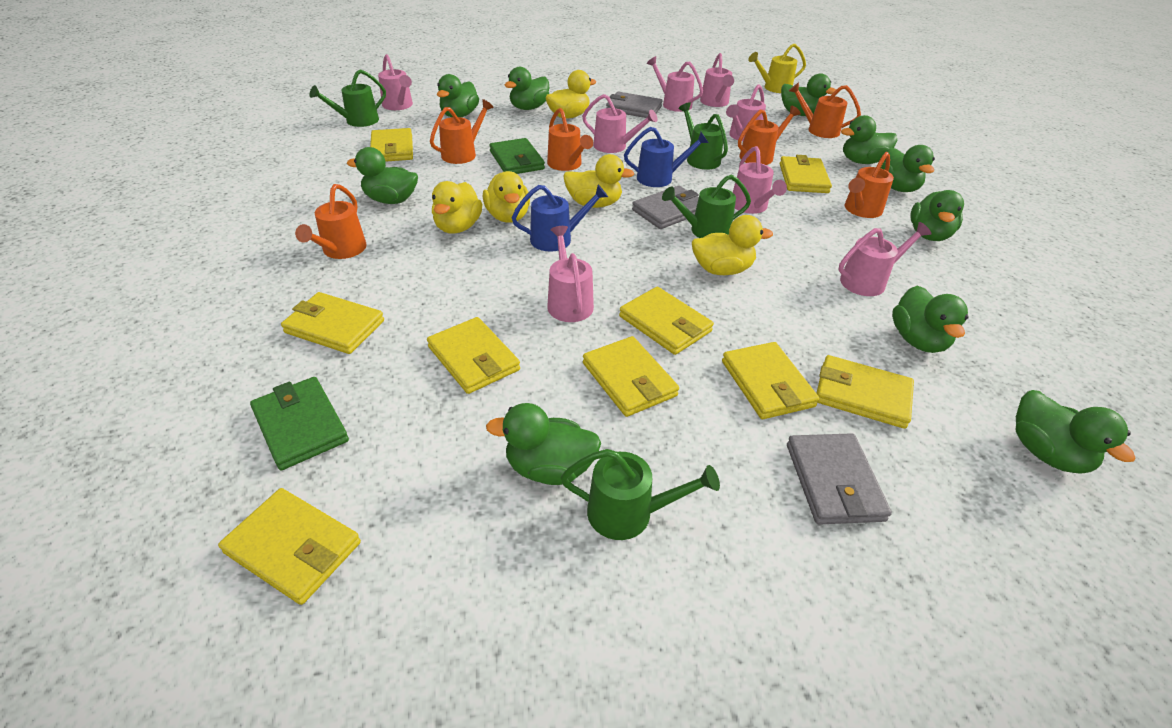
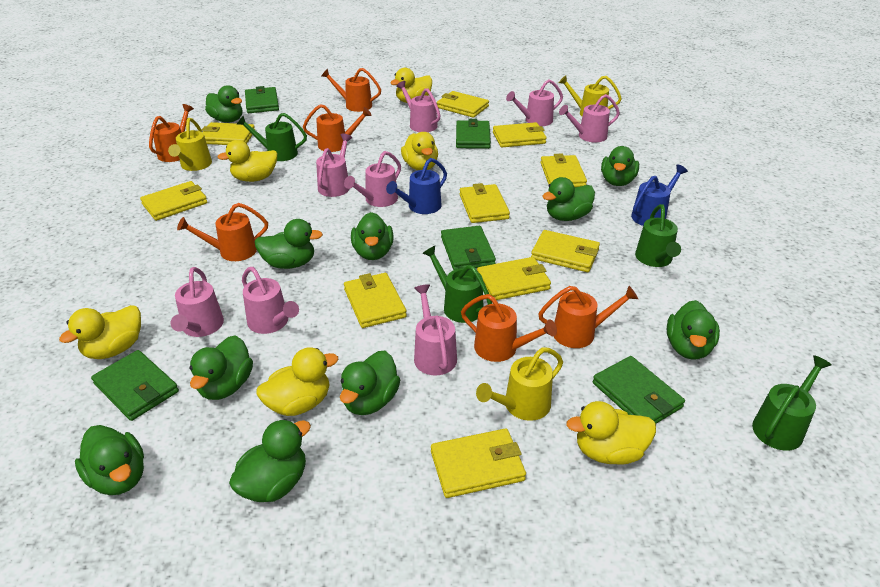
green wallet: 2 -> 5
grey wallet: 3 -> 0
yellow duck: 5 -> 6
yellow wallet: 9 -> 10
yellow watering can: 1 -> 3

